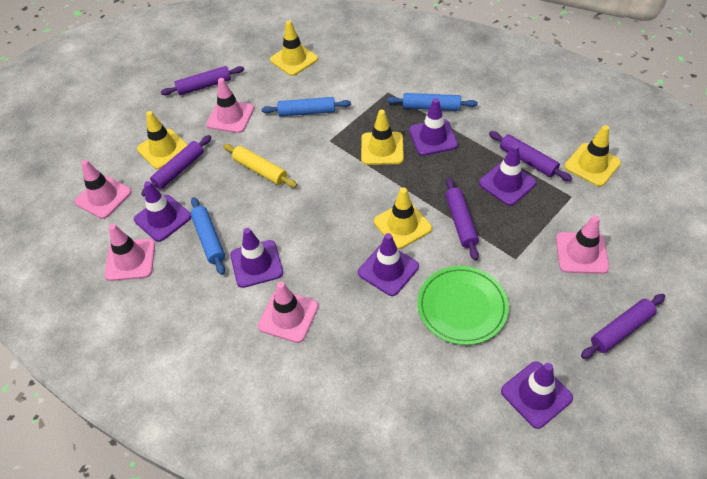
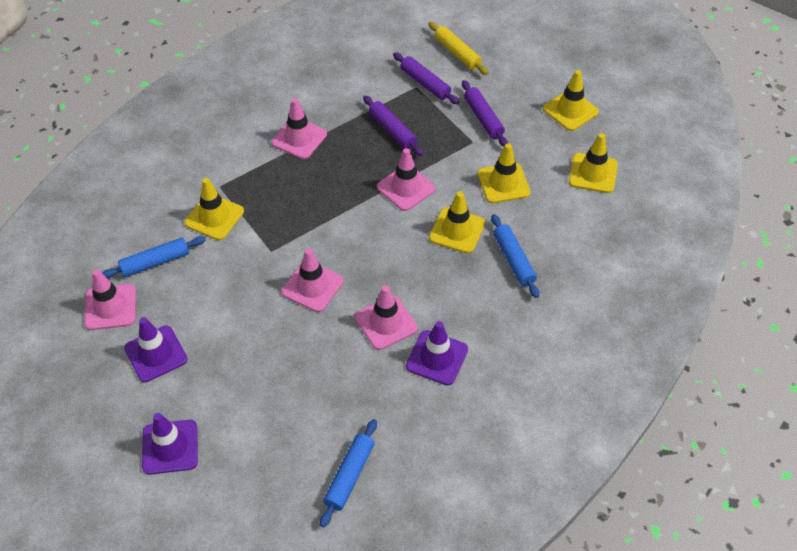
green plate: 1 -> 0
purple rolling pin: 5 -> 3
purple traffic cone: 6 -> 3

